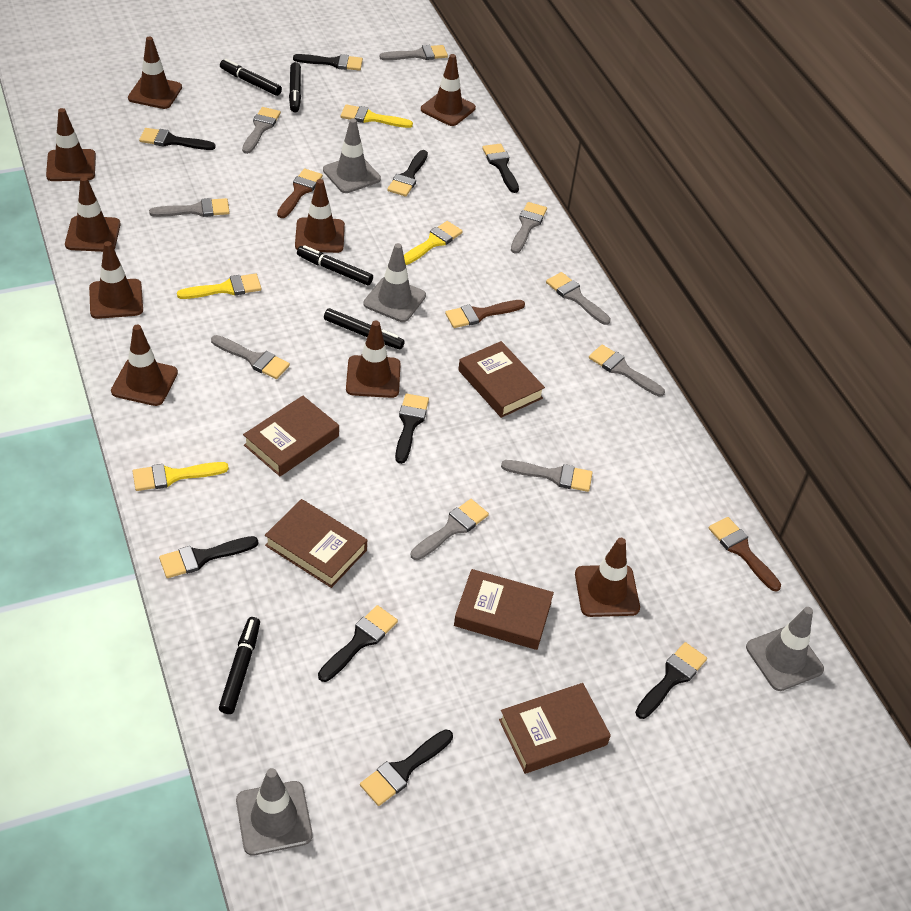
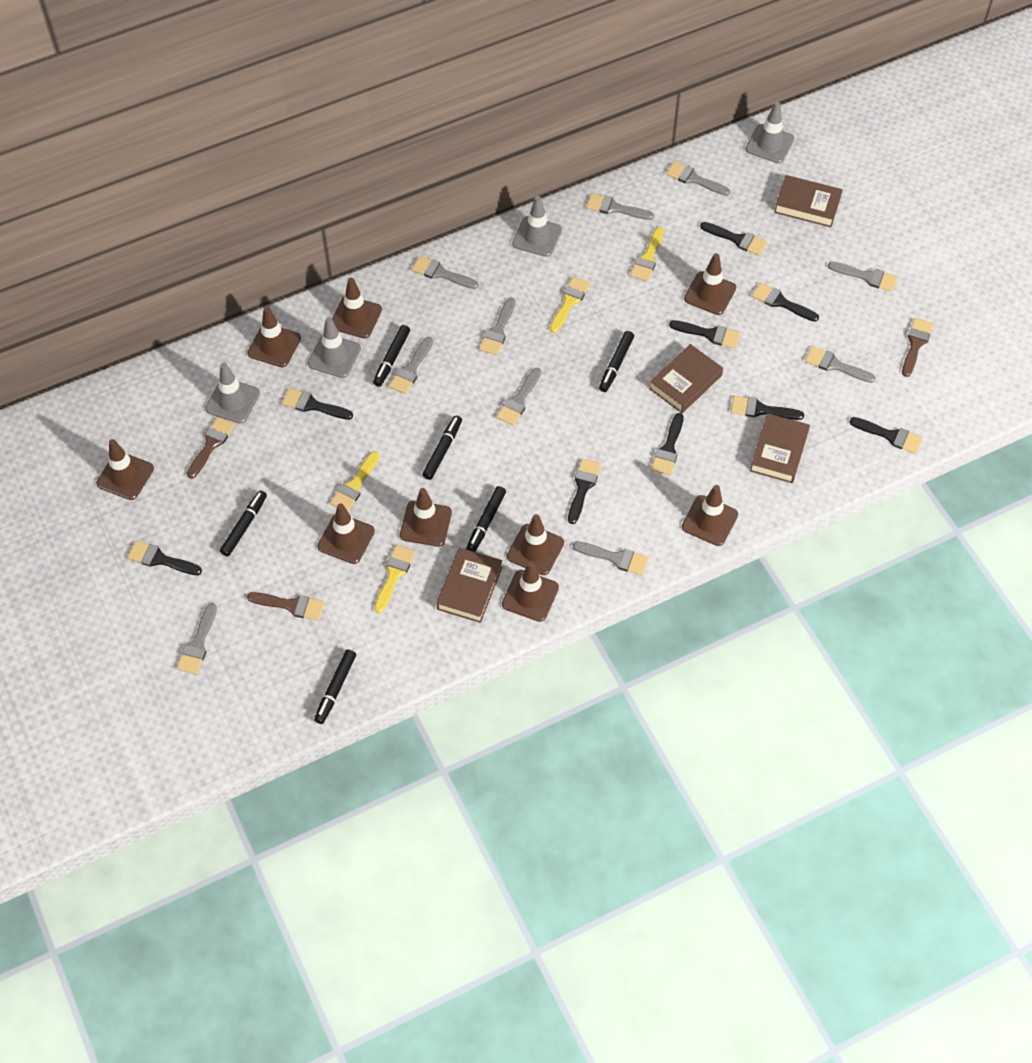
black marker: 5 -> 6
brown book: 5 -> 4
grey brush: 9 -> 10

